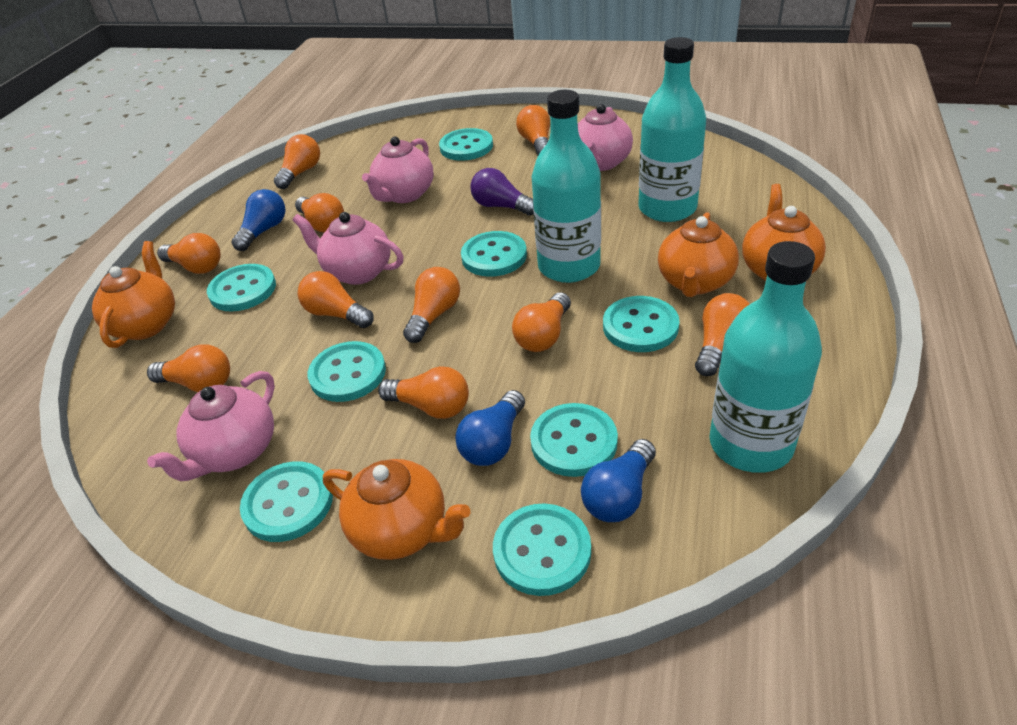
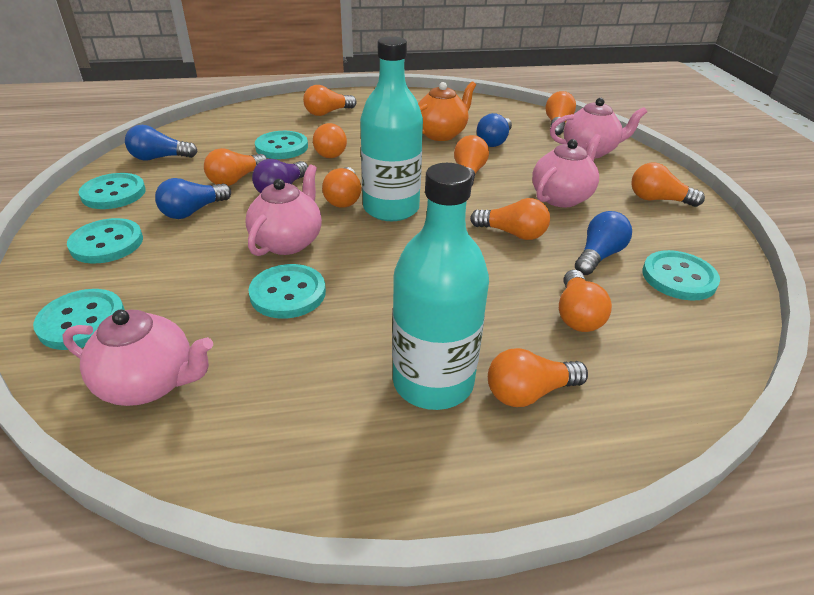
blue light bulb: 3 -> 4
orange teapot: 4 -> 1
turquoise bottle: 3 -> 2
turquoise button: 8 -> 6

